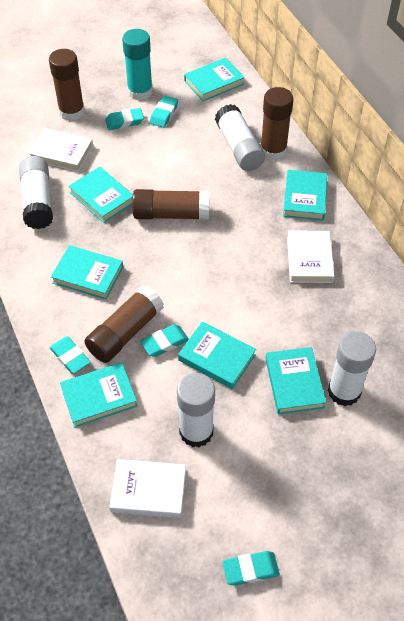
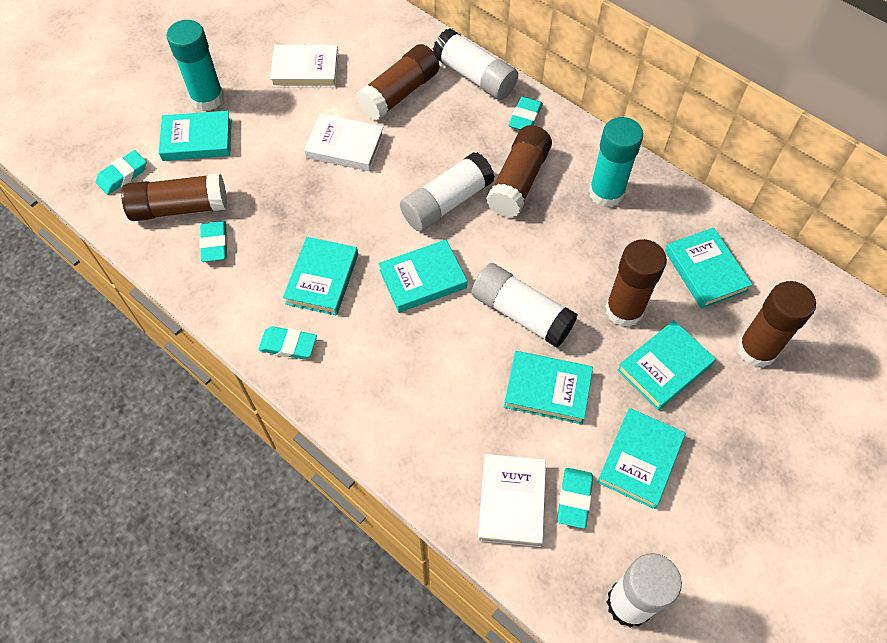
brown glue stick: 4 -> 5
turquoise glue stick: 1 -> 2

